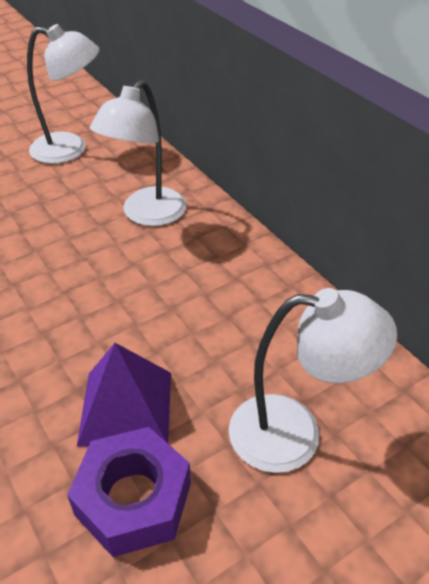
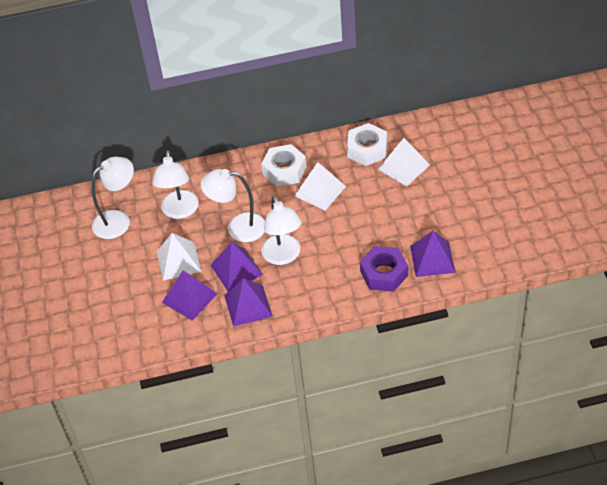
purple pyramid: 1 -> 4
white lamp: 3 -> 4
white nut: 0 -> 2
white pyramid: 0 -> 3

